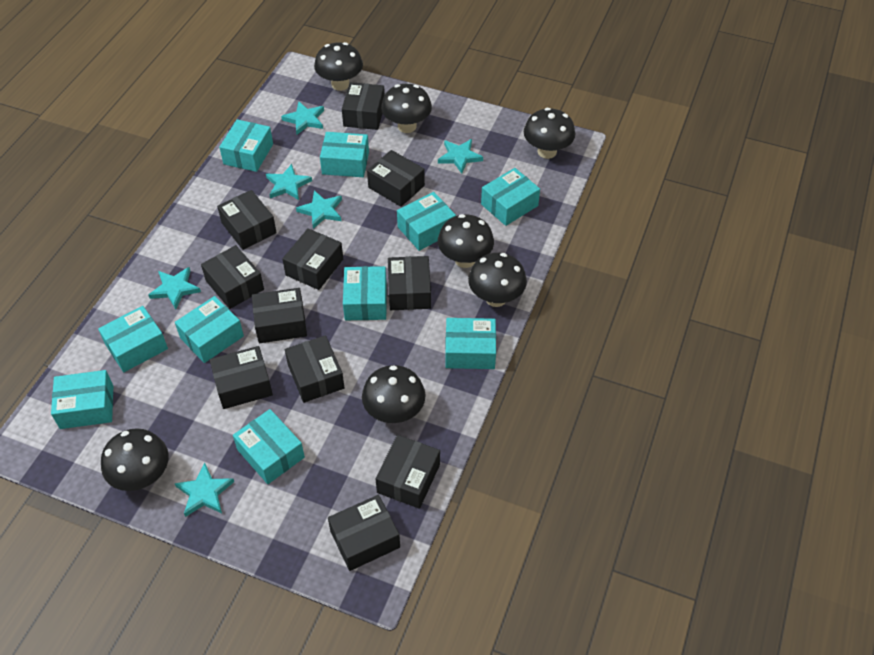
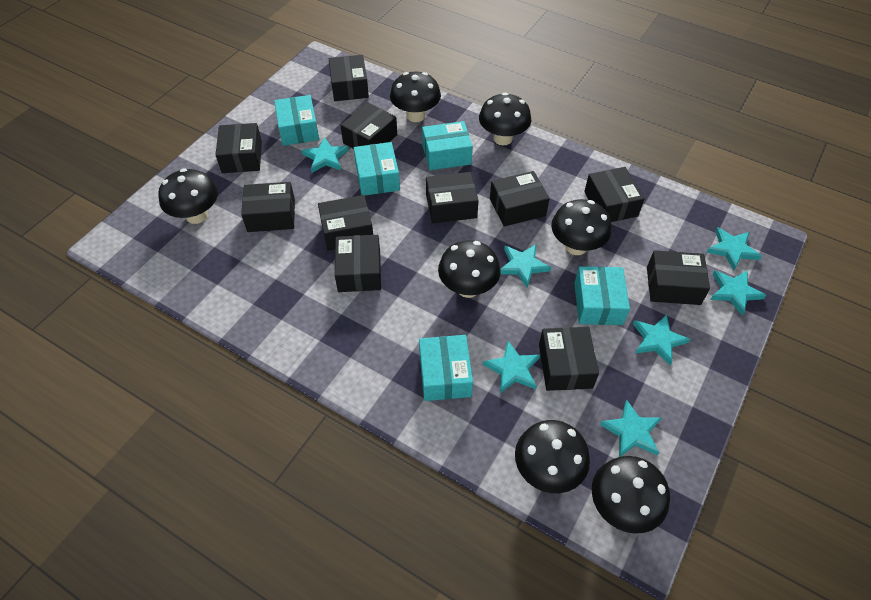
turquoise box: 10 -> 5
turquoise star: 6 -> 7

